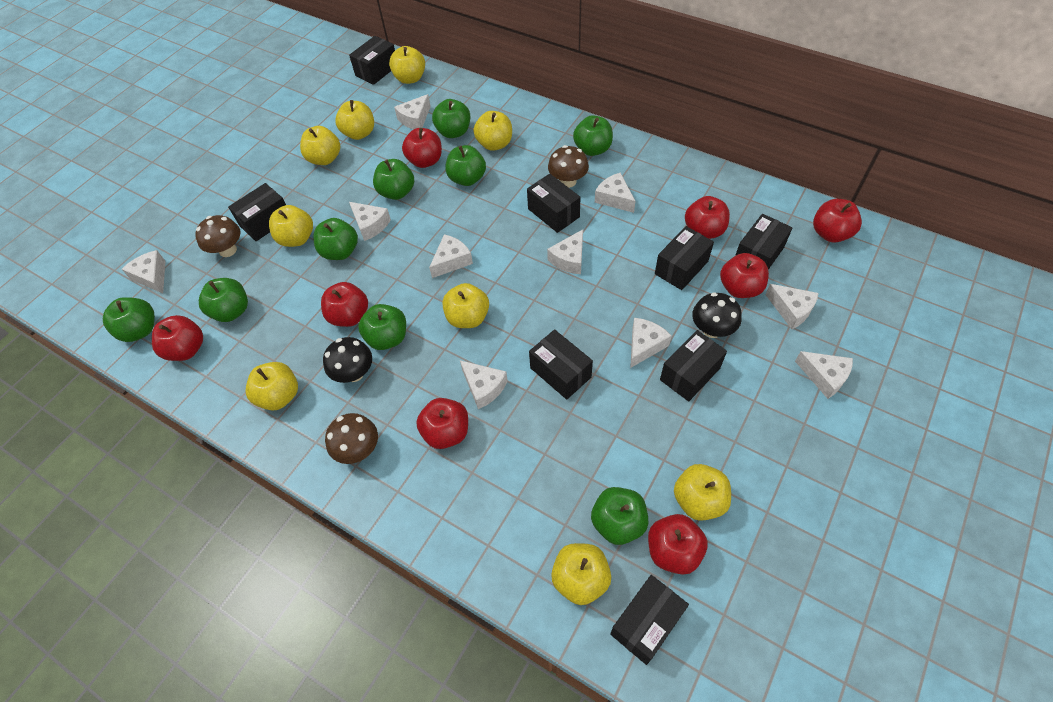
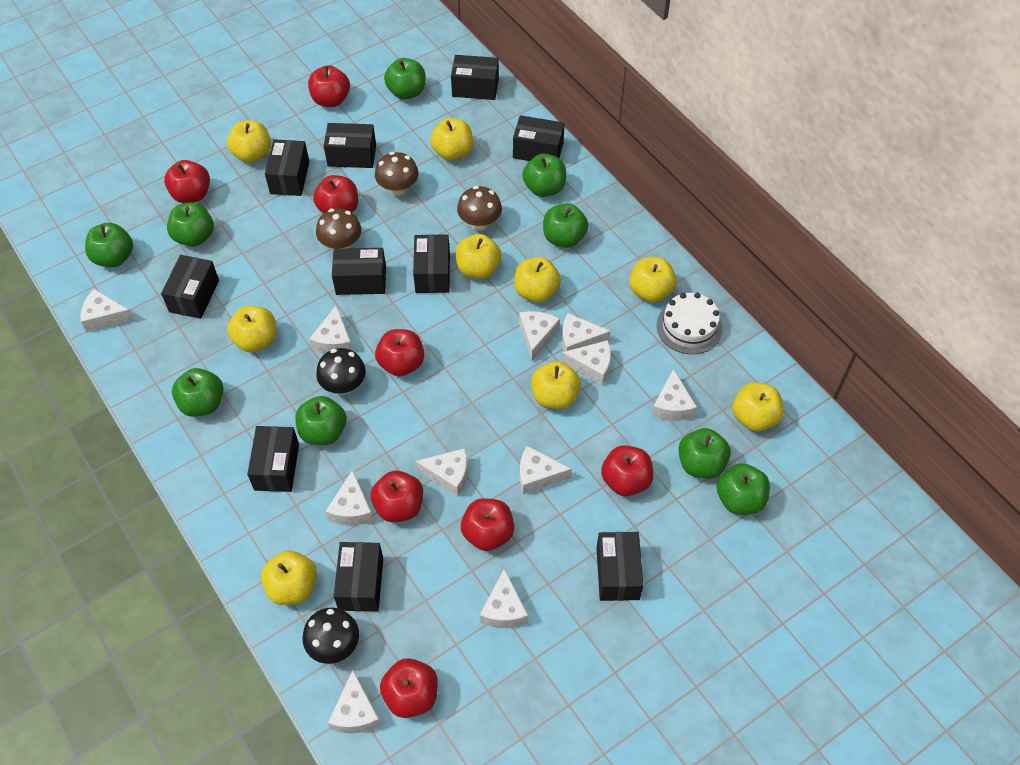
black box: 8 -> 10
white cake: 0 -> 1
white cheese: 10 -> 11

